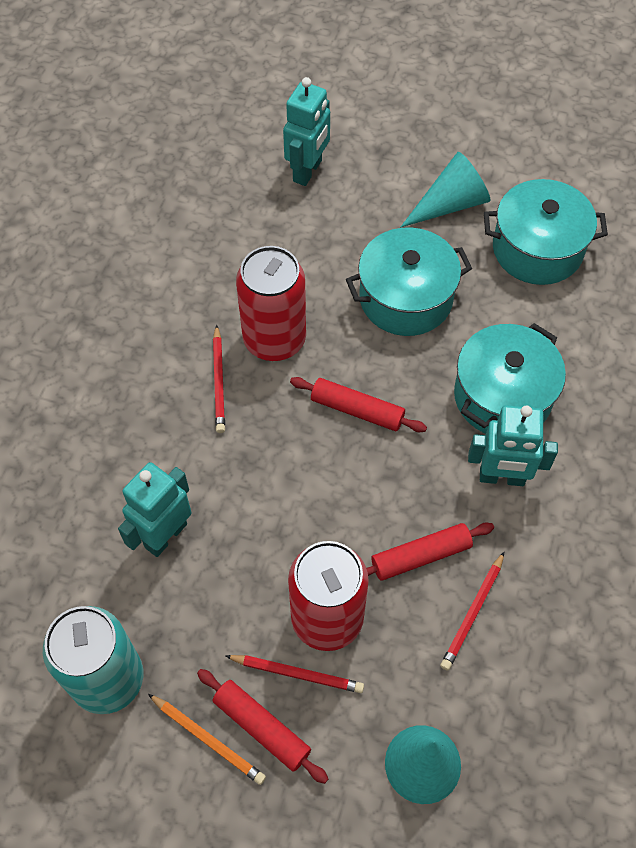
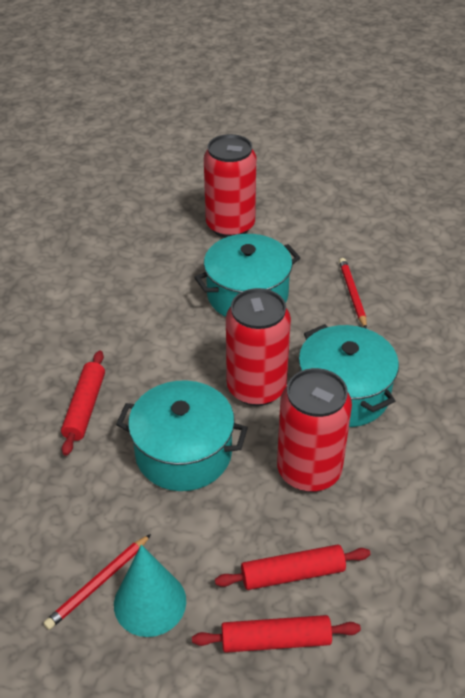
orange pencil: 1 -> 0
red can: 2 -> 3
red pencil: 3 -> 2
turquoise can: 1 -> 0
turquoise cone: 2 -> 1
turquoise robot: 3 -> 0

